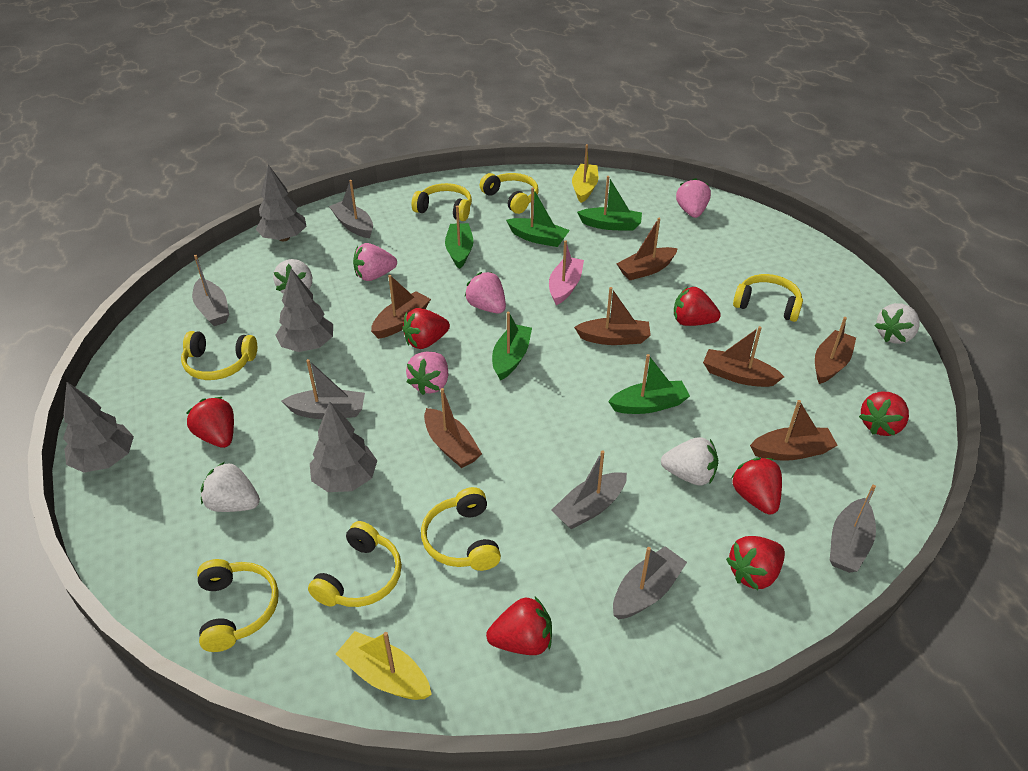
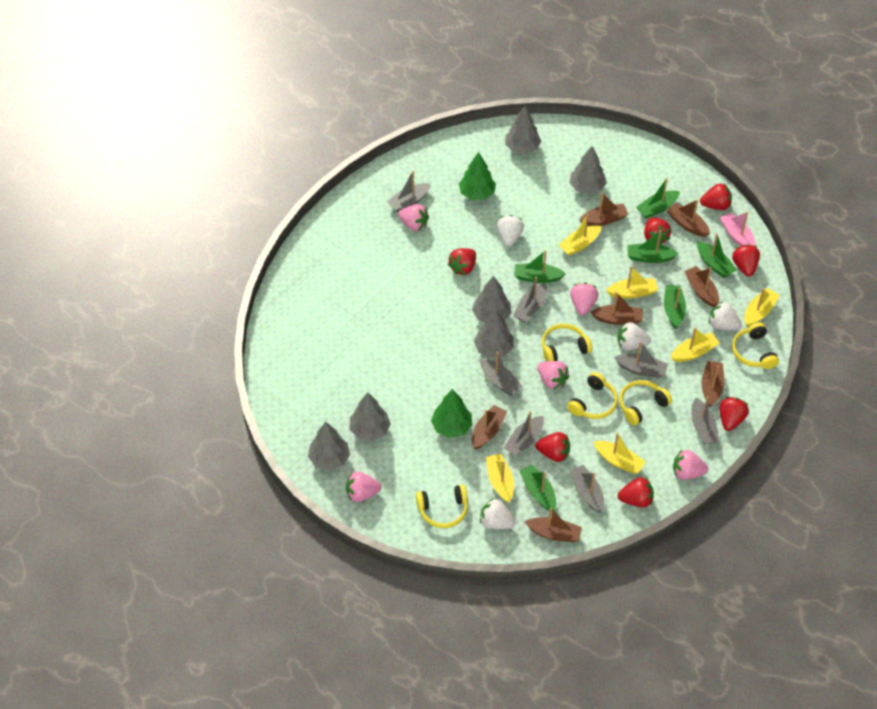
green boat: 5 -> 6
green tree: 0 -> 2
grey boat: 6 -> 7
grey tree: 4 -> 6
pink strawberry: 4 -> 5
yellow boat: 2 -> 6
yellow headphones: 7 -> 5

